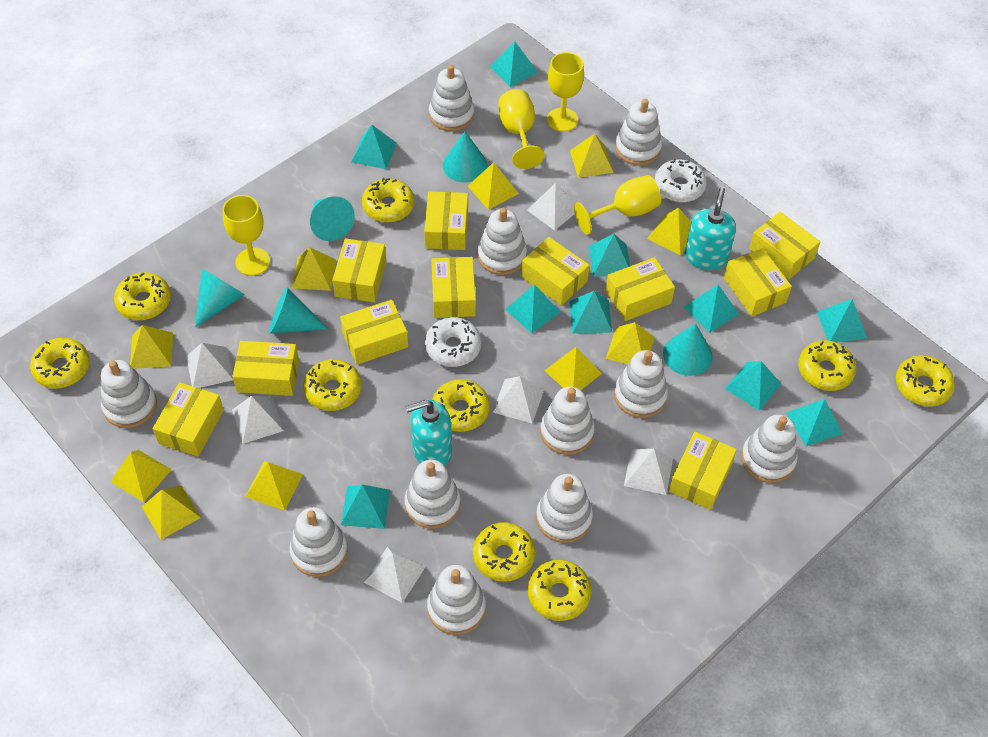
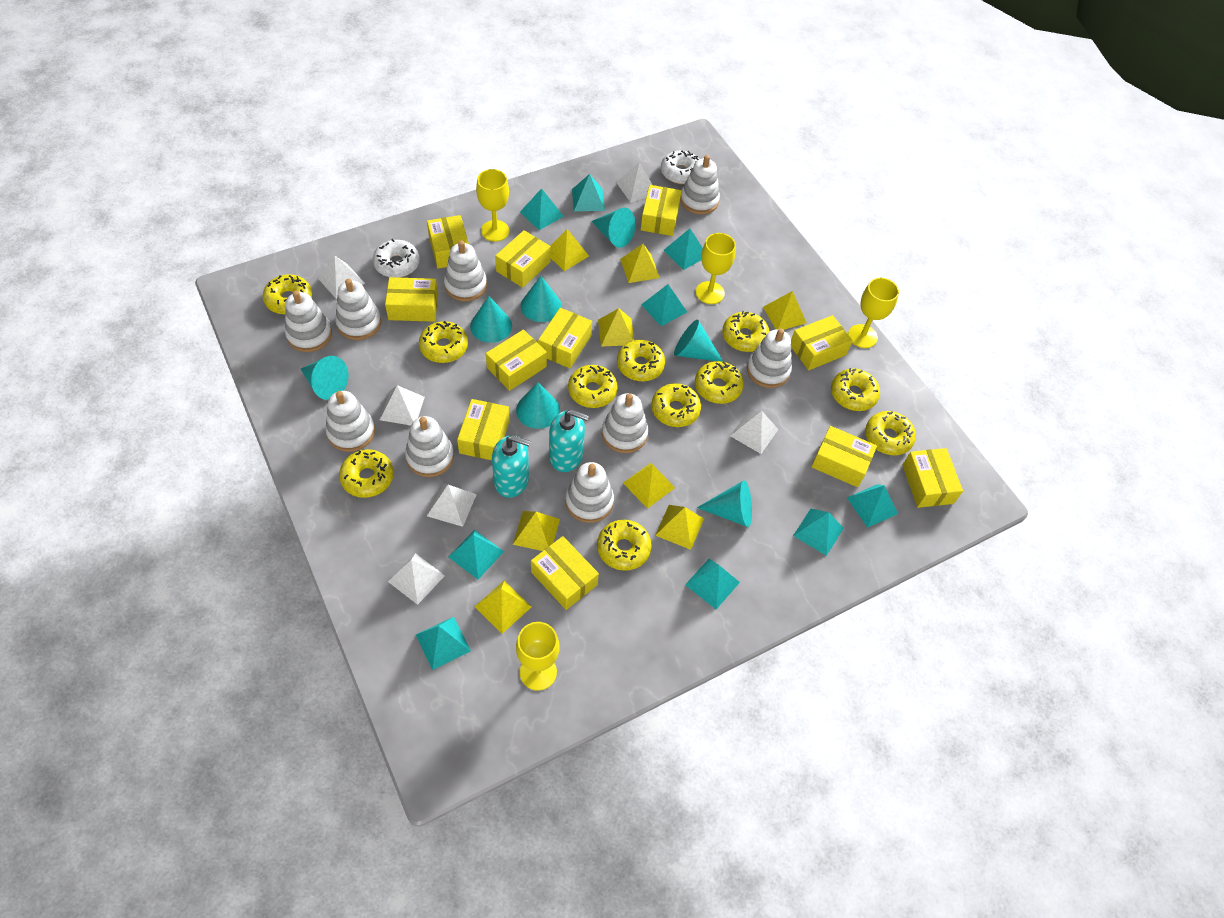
turquoise cone: 5 -> 7
turquoise pyramid: 10 -> 9
white stacking toy: 11 -> 9
yellow donut: 9 -> 11
yellow pyramid: 10 -> 8

